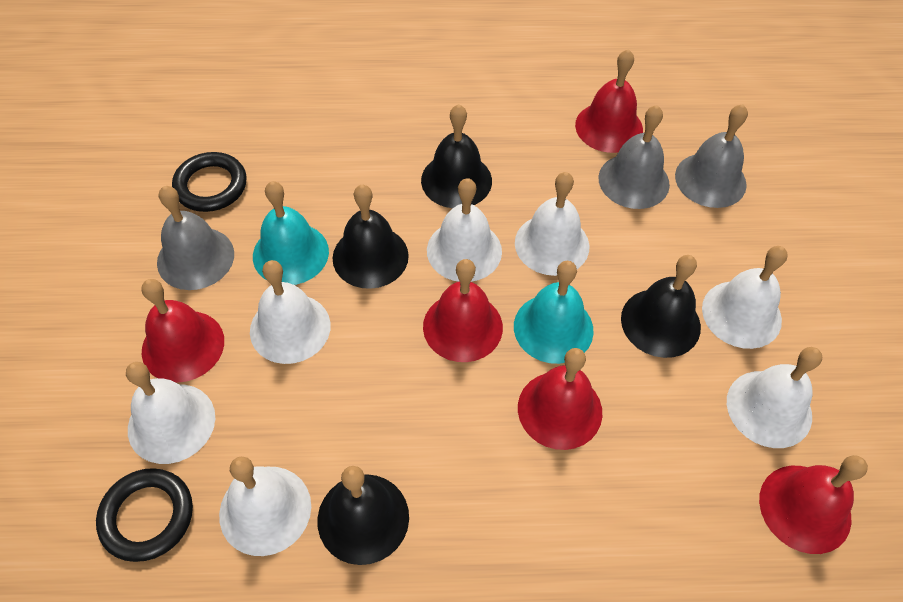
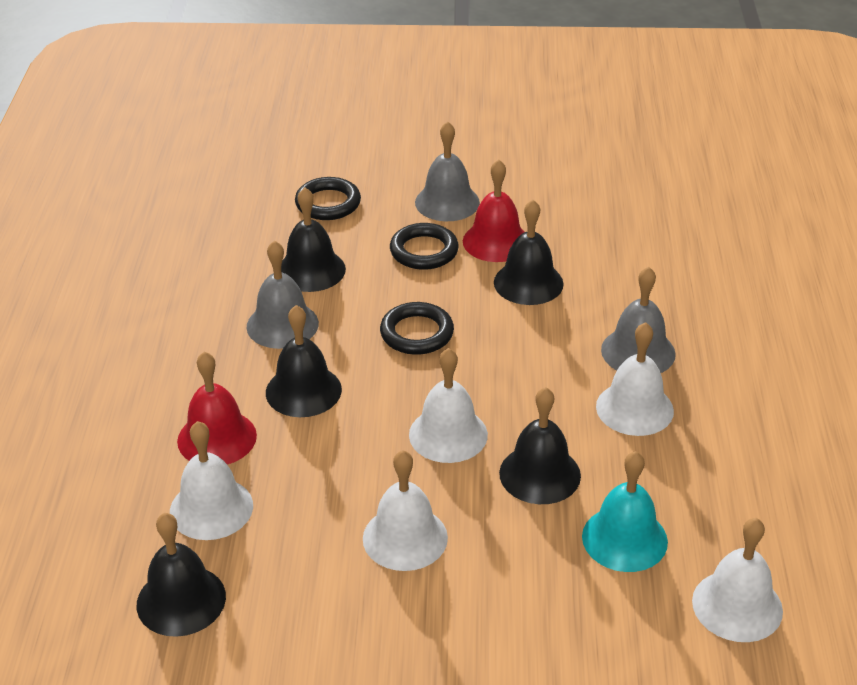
black bell: 4 -> 5
black ring: 2 -> 3
red bell: 5 -> 2
turquoise bell: 2 -> 1
white bell: 7 -> 5

